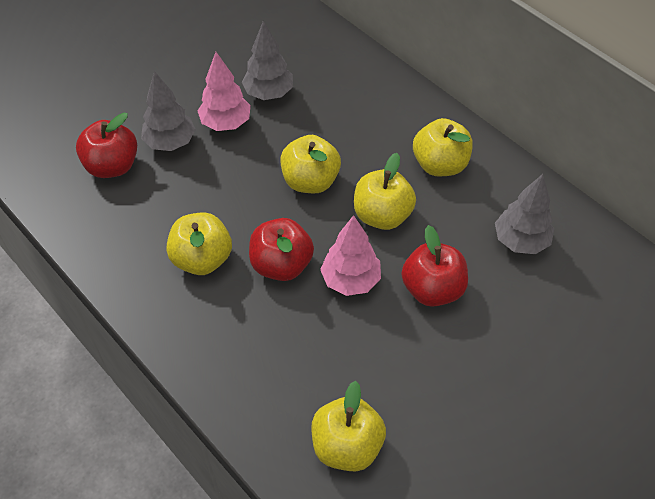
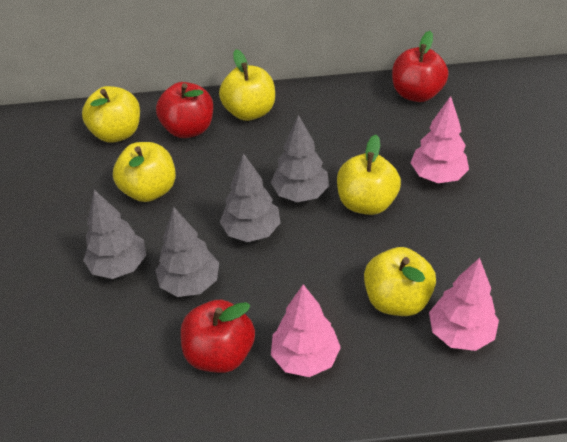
grey tree: 3 -> 4
pink tree: 2 -> 3

